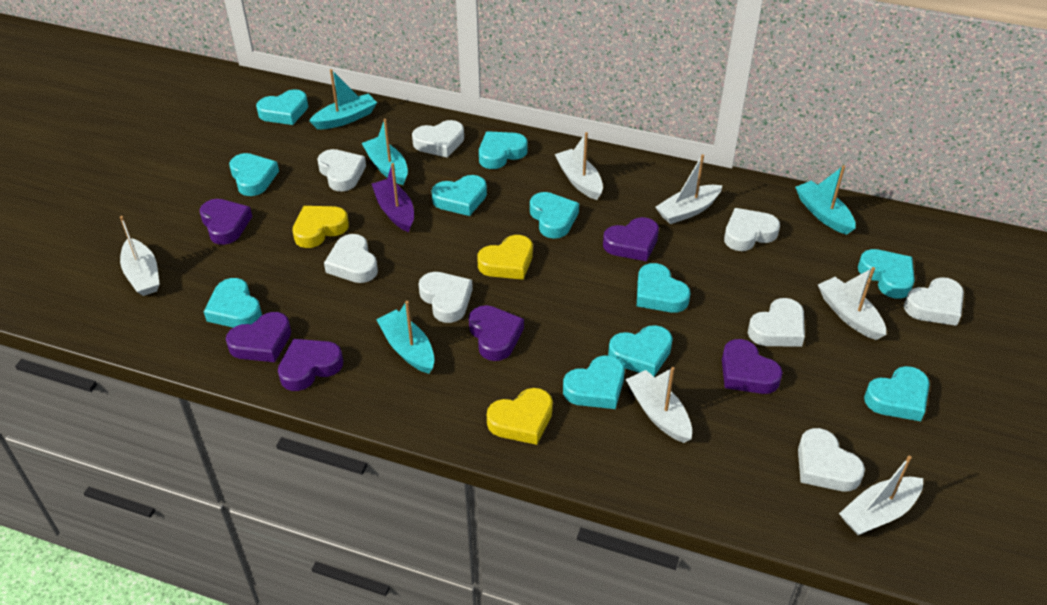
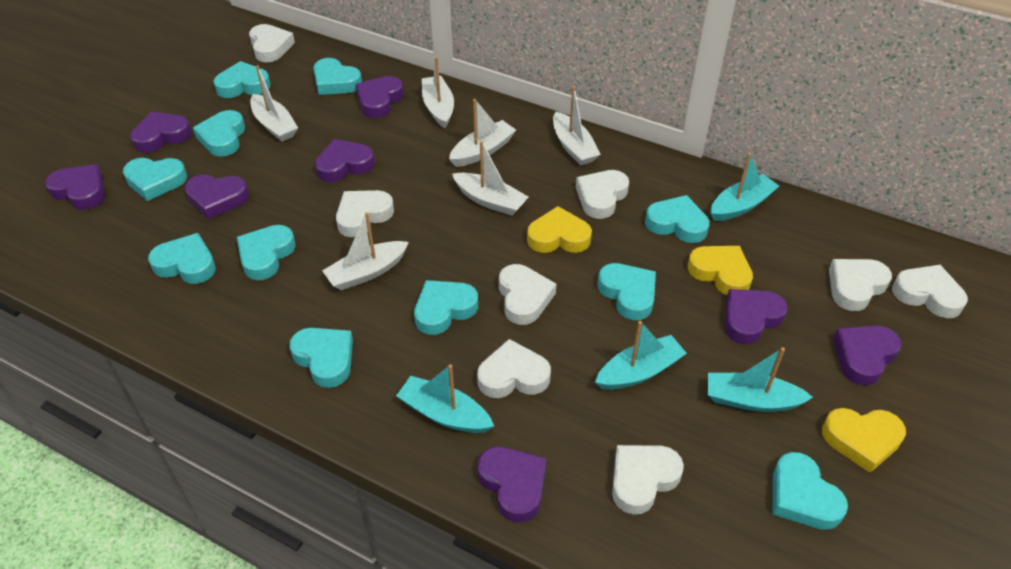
purple boat: 1 -> 0
purple heart: 6 -> 8

